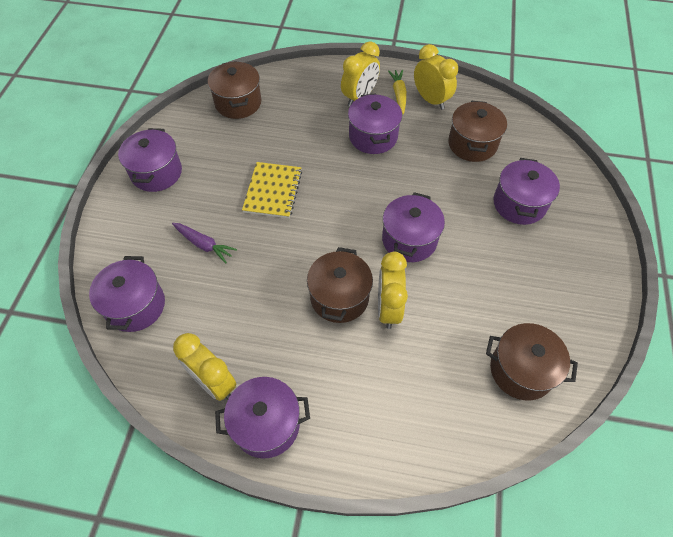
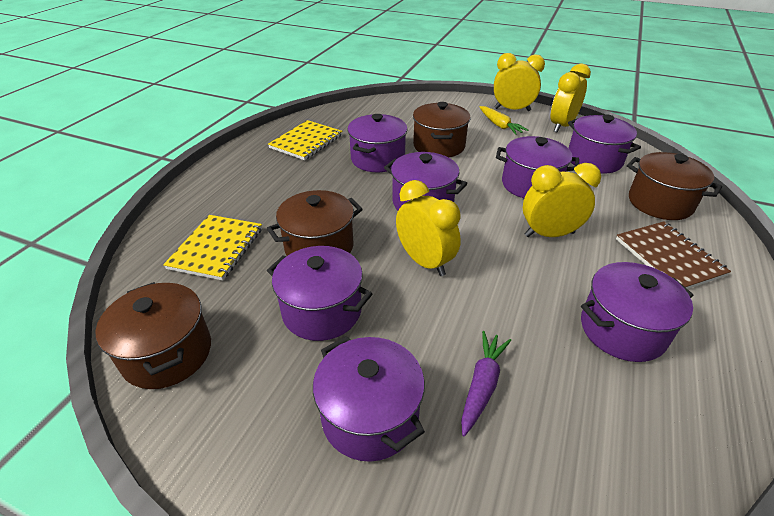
brown notebook: 0 -> 1
purple pot: 6 -> 7
yellow notebook: 1 -> 2

